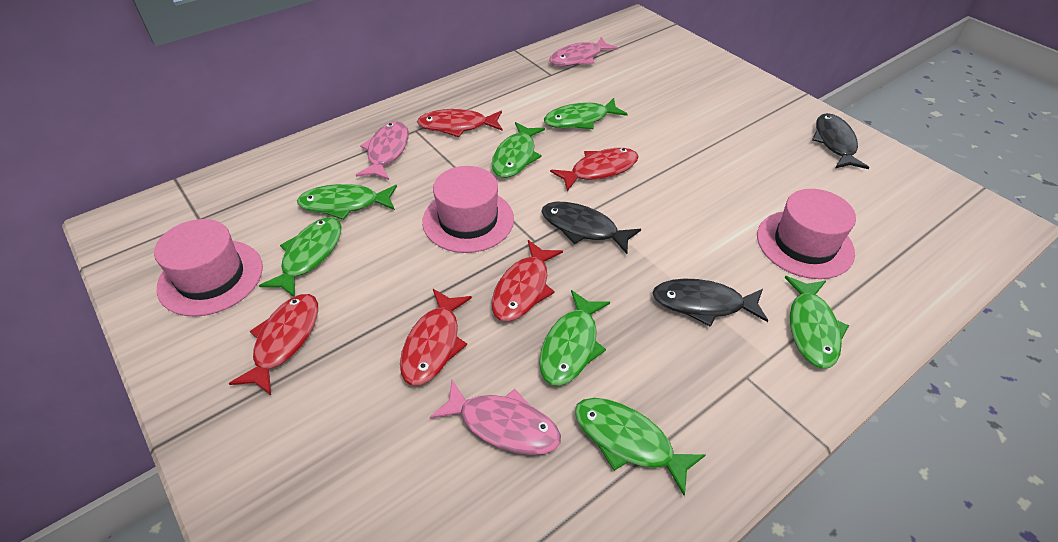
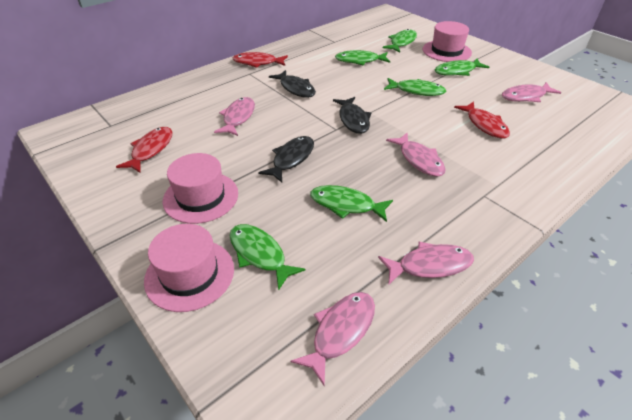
green fish: 7 -> 6
pink fish: 3 -> 5
red fish: 5 -> 3

